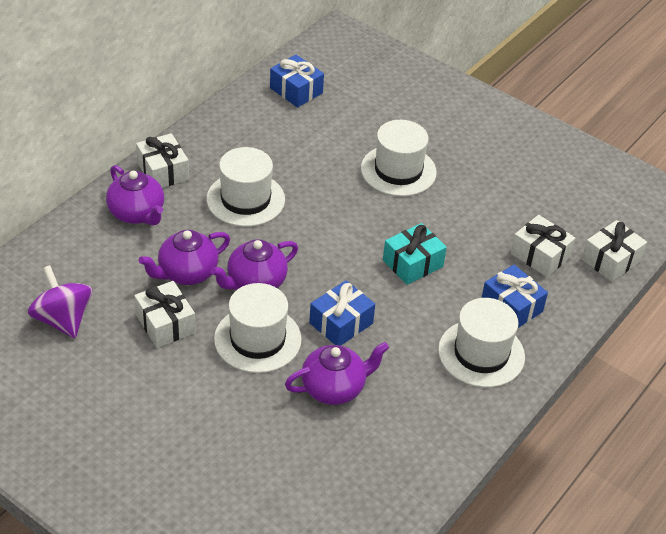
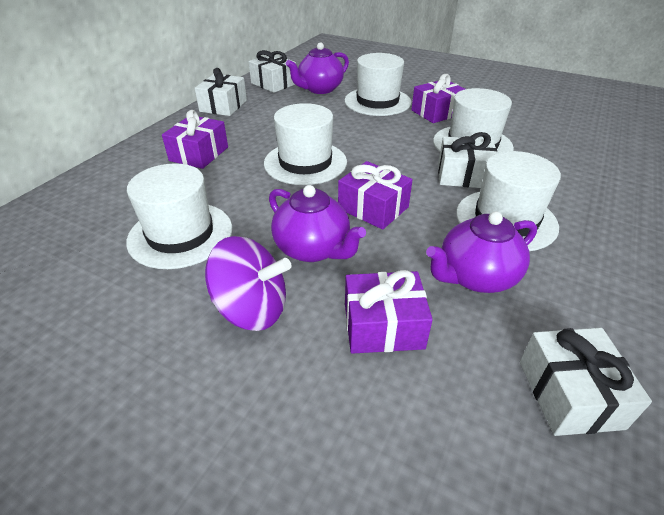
blue gift: 3 -> 0
purple gift: 0 -> 4
purple teapot: 4 -> 3
turquoise gift: 1 -> 0
white hat: 4 -> 5

